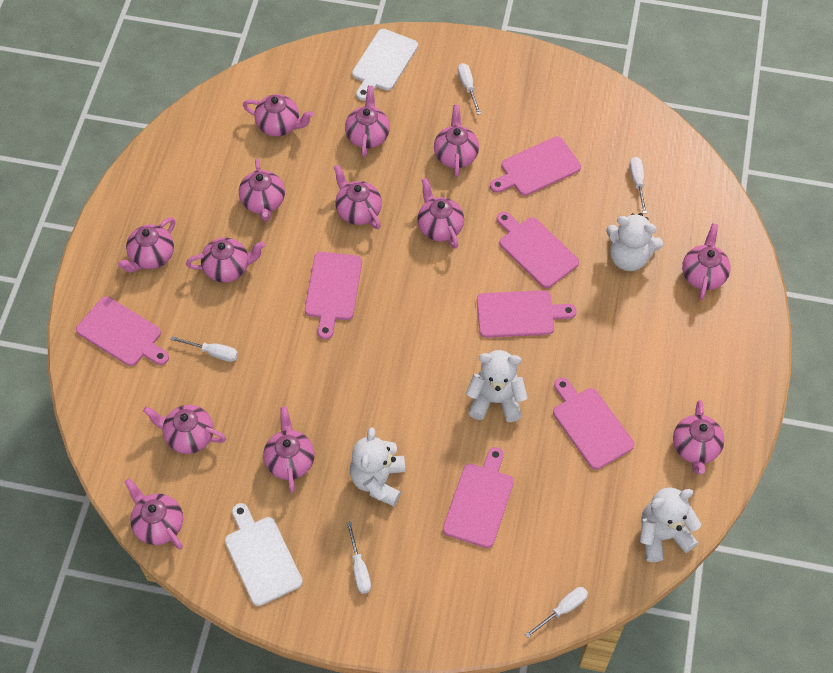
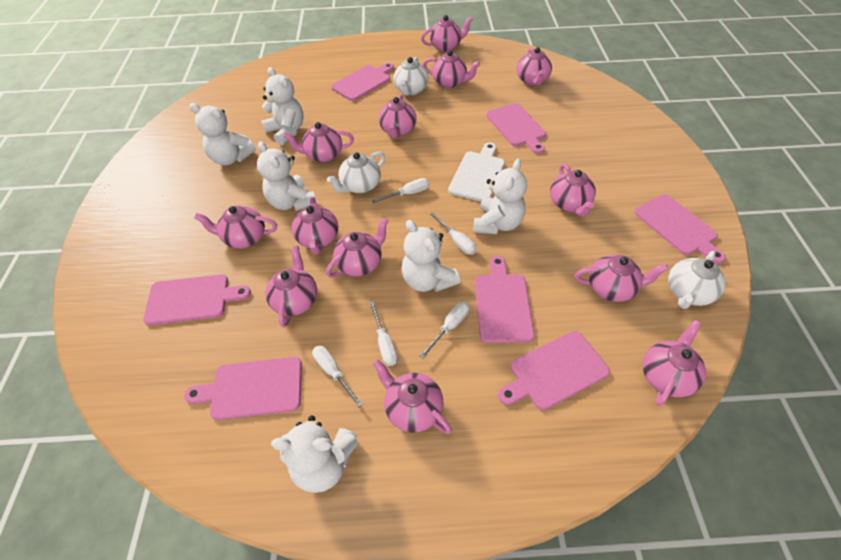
white cutting board: 2 -> 1
white teapot: 0 -> 3
white teddy bear: 4 -> 6

